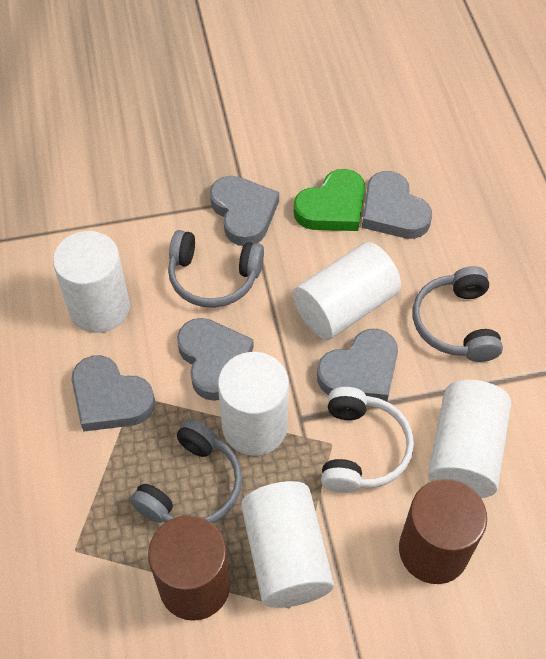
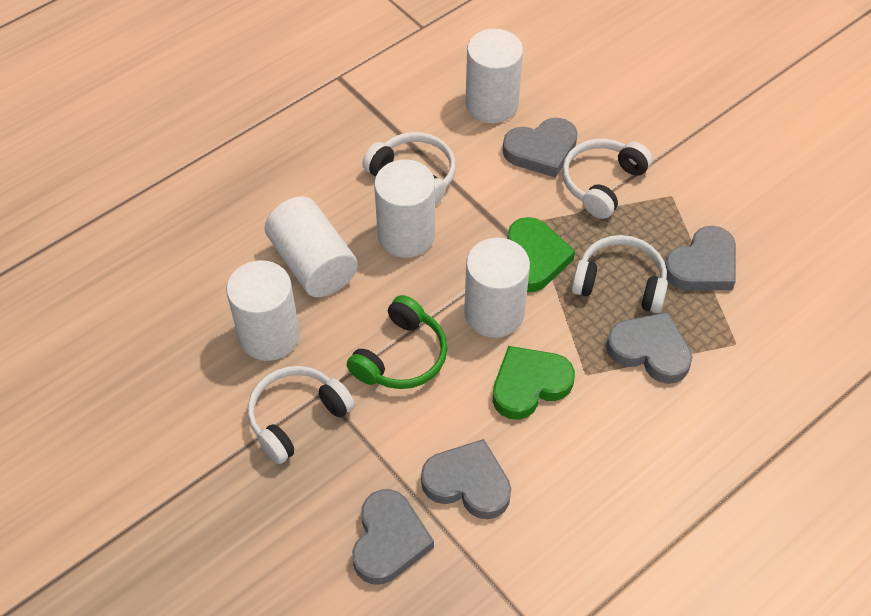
brown cylinder: 2 -> 0
green headphones: 0 -> 1
green heart: 1 -> 2
grey headphones: 3 -> 0
white headphones: 1 -> 4

